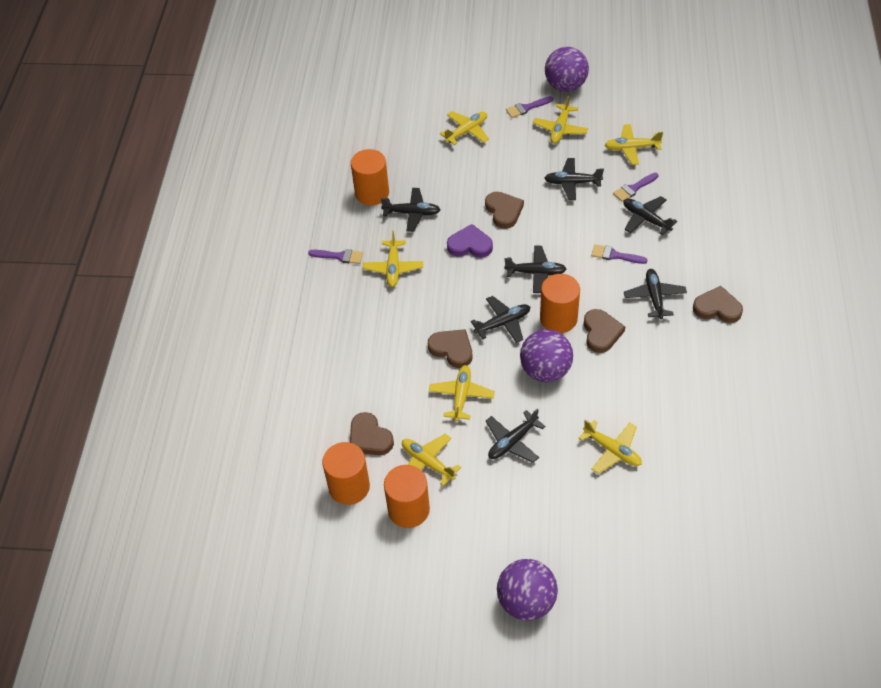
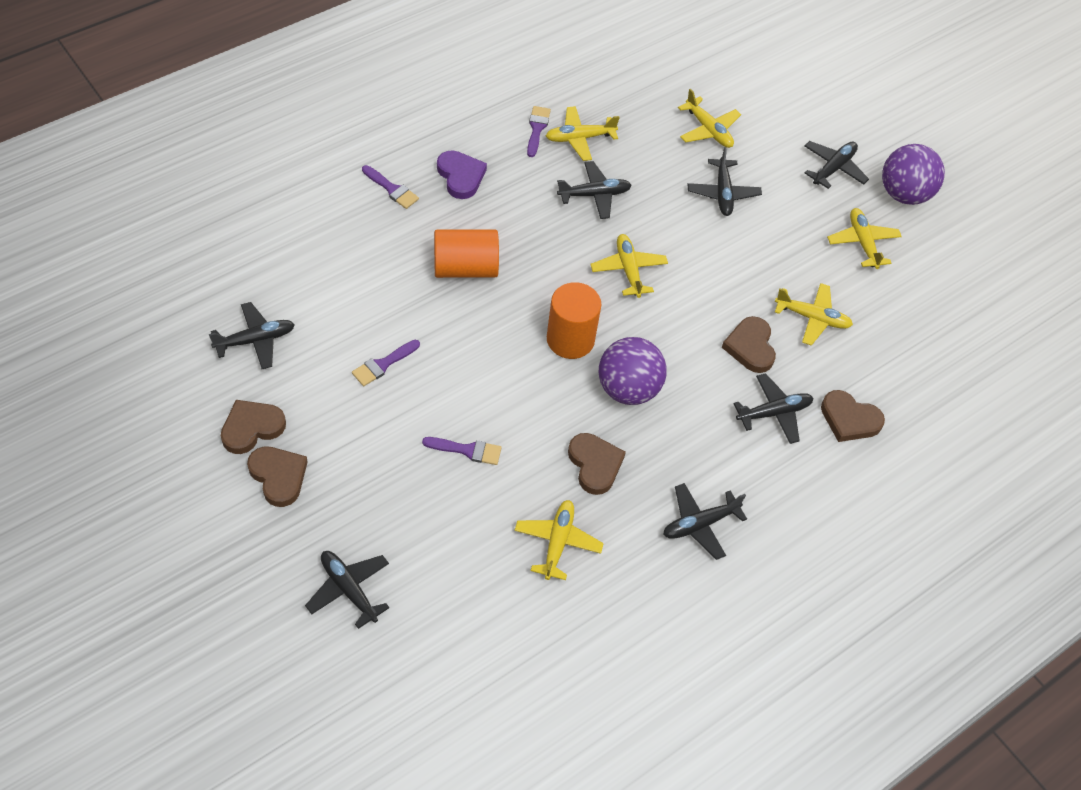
orange cylinder: 4 -> 2
purple ball: 3 -> 2
yellow plane: 7 -> 6

